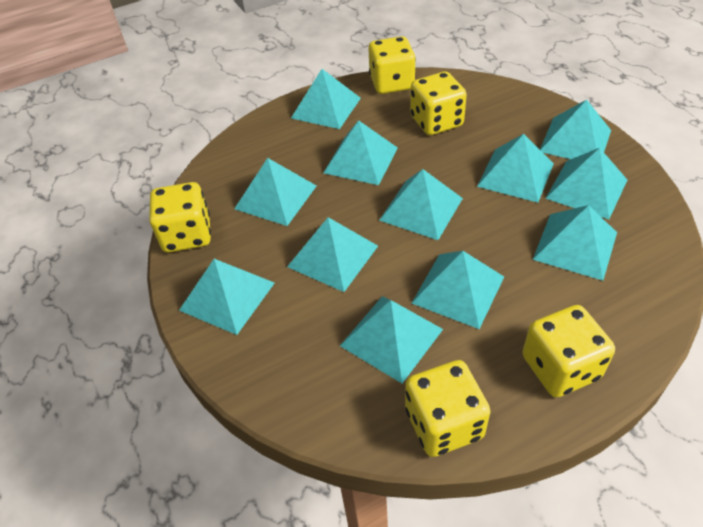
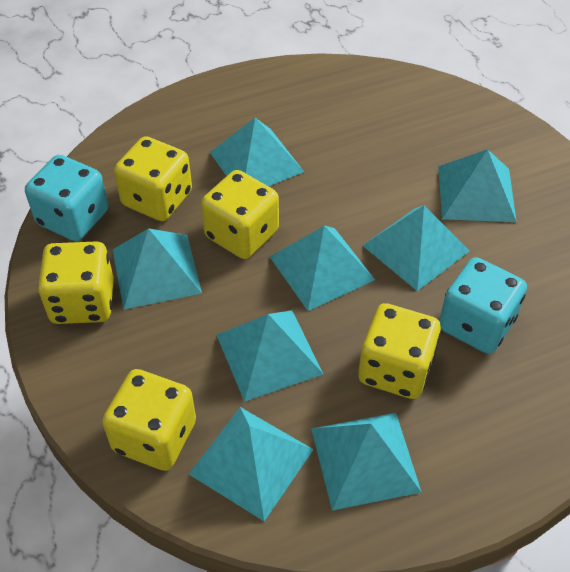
turquoise dice: 0 -> 2
turquoise pyramid: 12 -> 8

